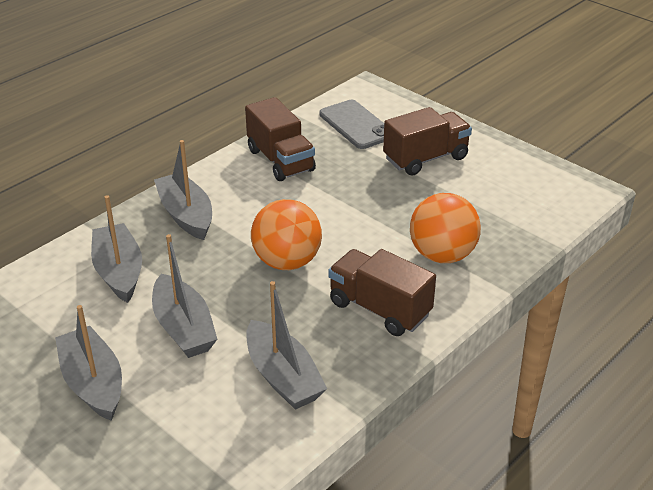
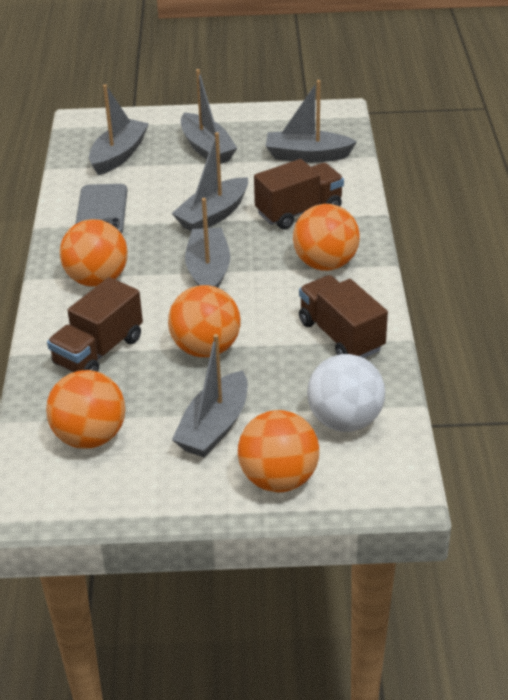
grey boat: 5 -> 6
orange ball: 2 -> 5
white ball: 0 -> 1

